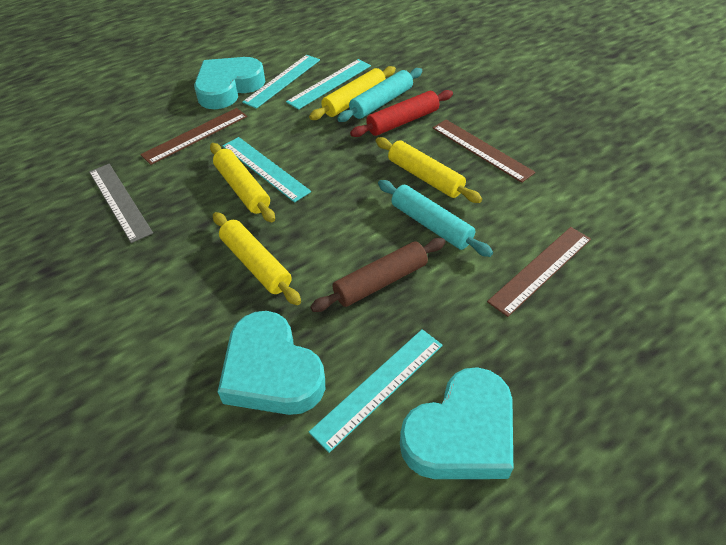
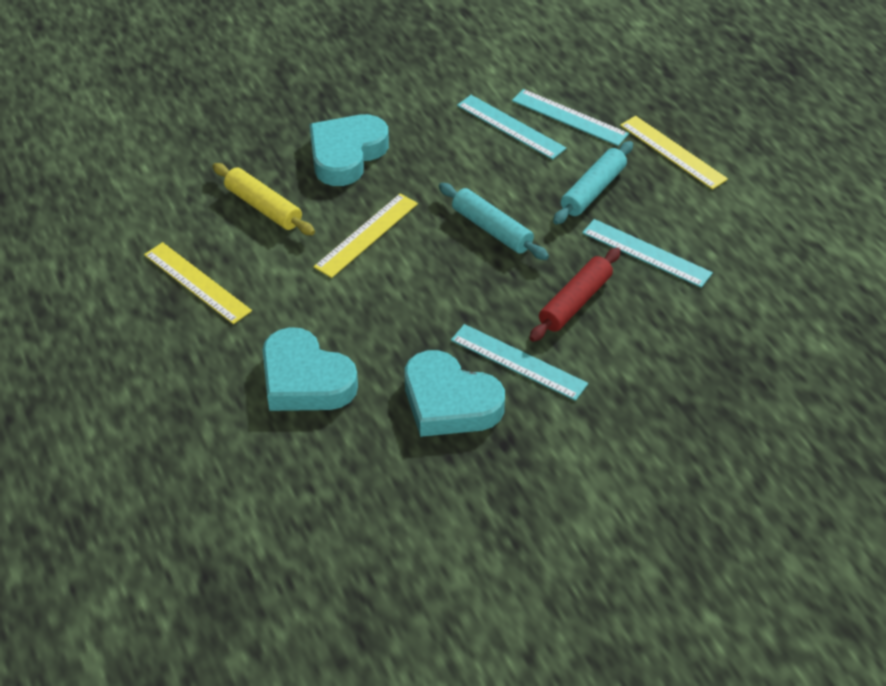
brown rolling pin: 1 -> 0
brown ruler: 3 -> 0
grey ruler: 1 -> 0
yellow rolling pin: 4 -> 1
yellow ruler: 0 -> 3

